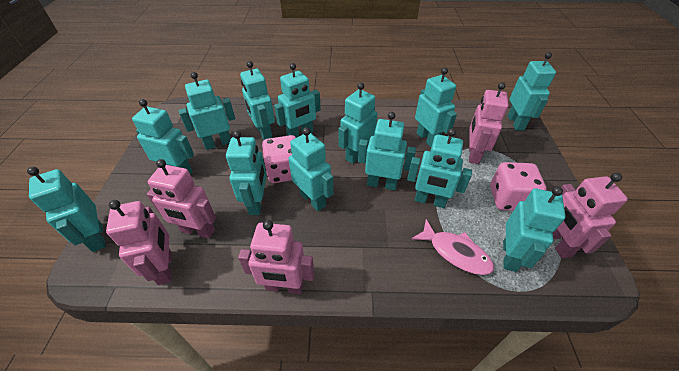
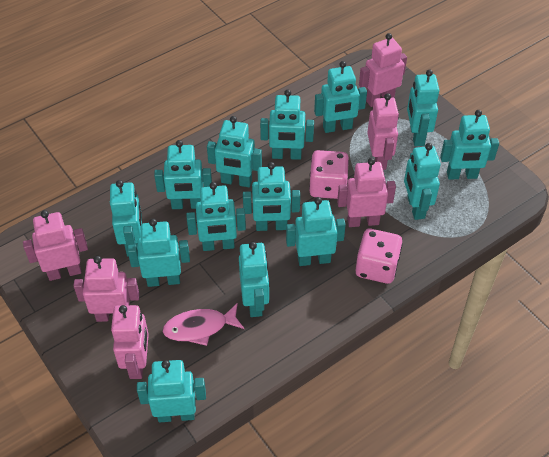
pink robot: 5 -> 6
turquoise robot: 13 -> 14

